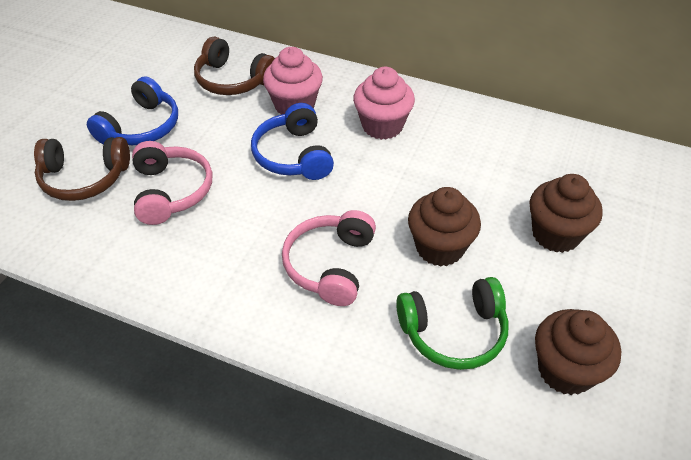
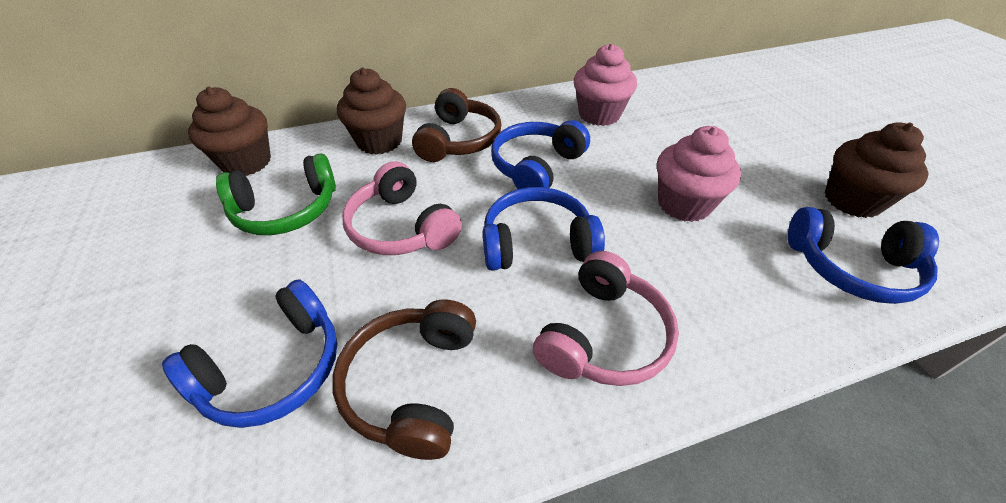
blue headphones: 2 -> 4

